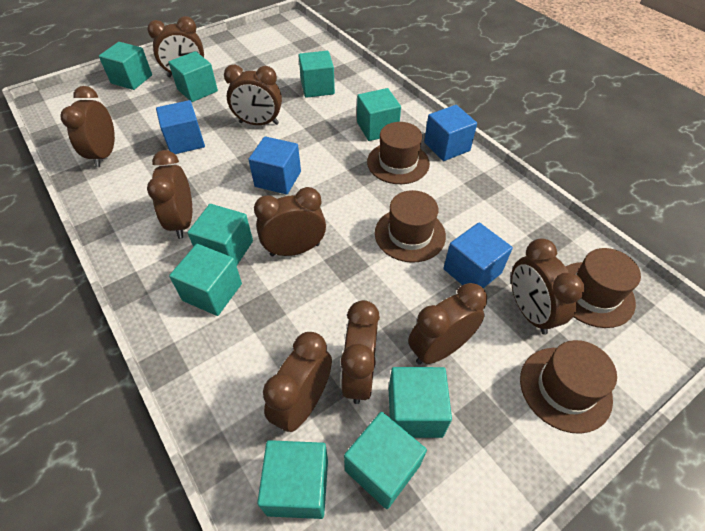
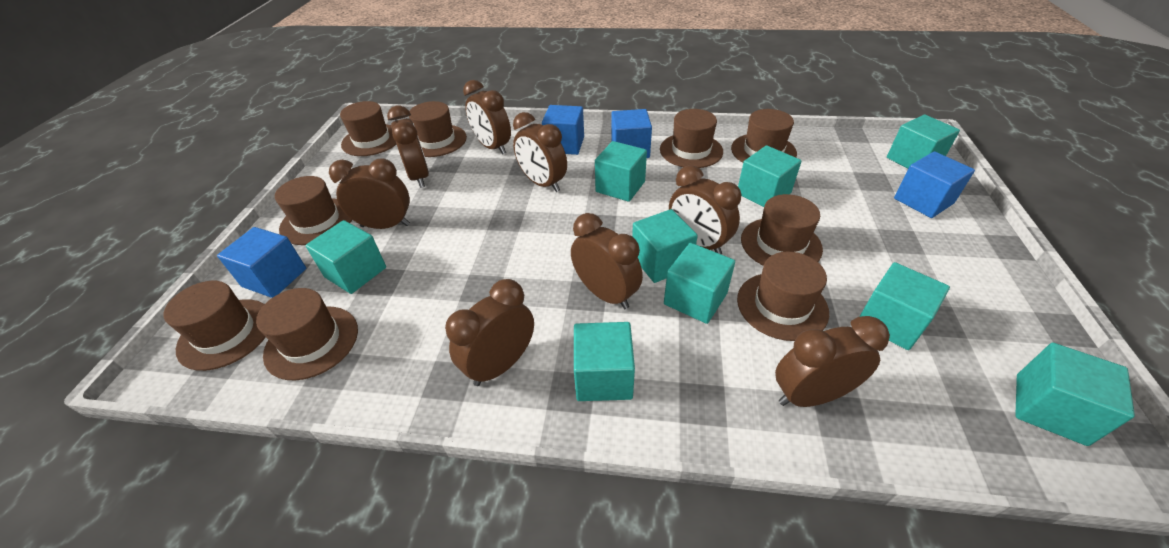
brown clock: 9 -> 8
brown hat: 4 -> 9

